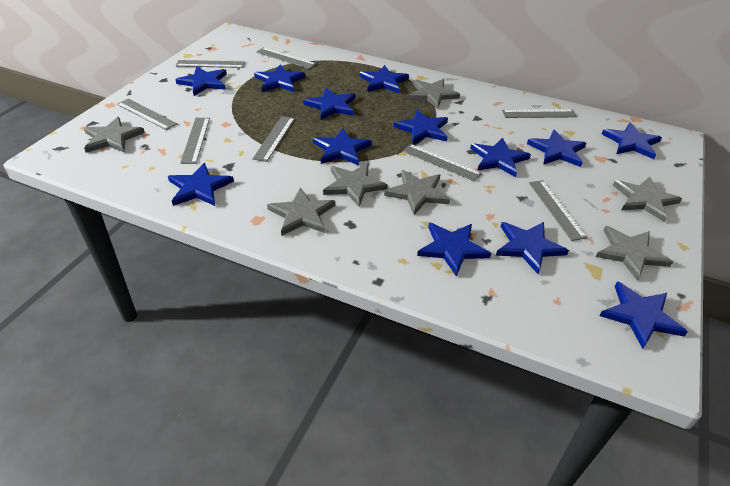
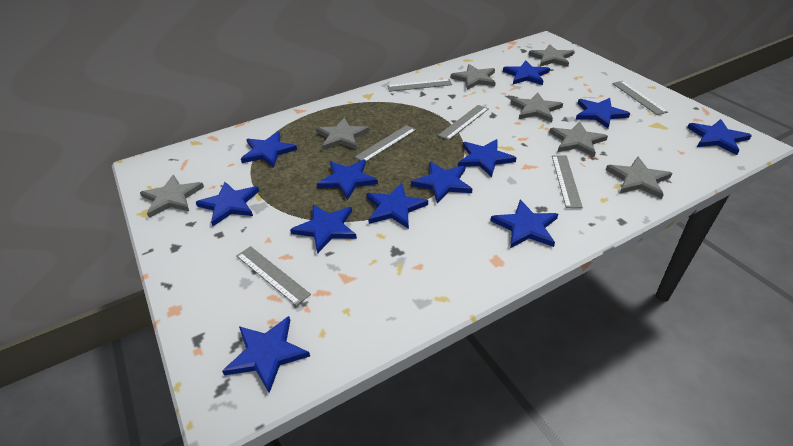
blue star: 13 -> 12
grey ruler: 8 -> 6

